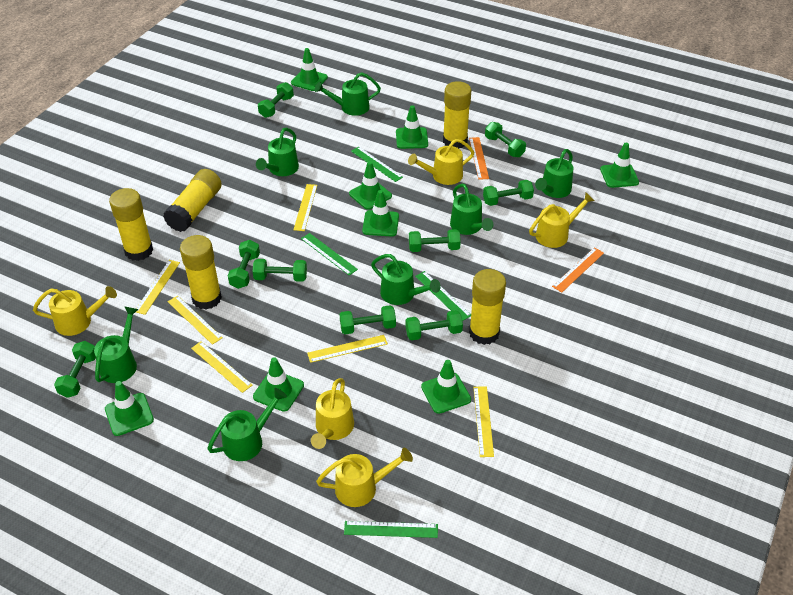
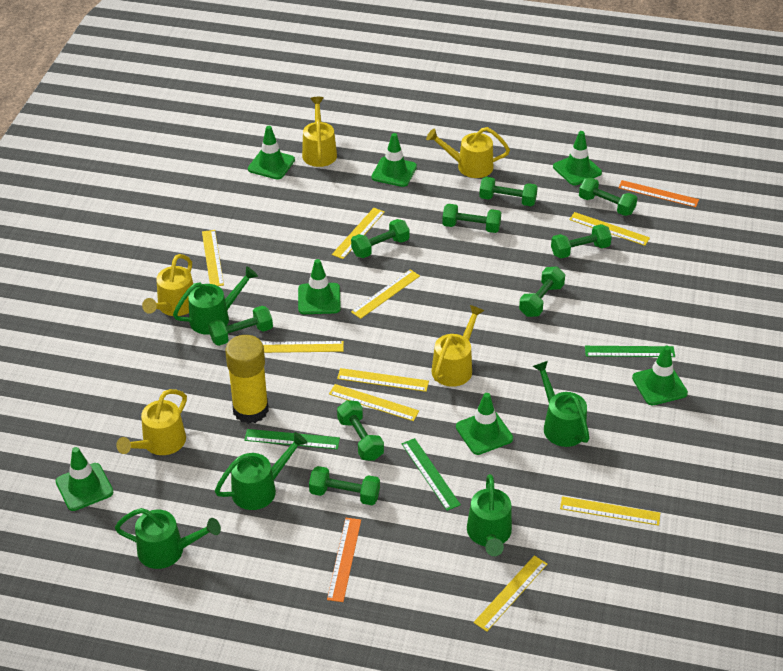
green ruler: 4 -> 3
green traffic cone: 8 -> 7
green watering can: 7 -> 5
yellow glue stick: 5 -> 1
yellow ruler: 6 -> 9

